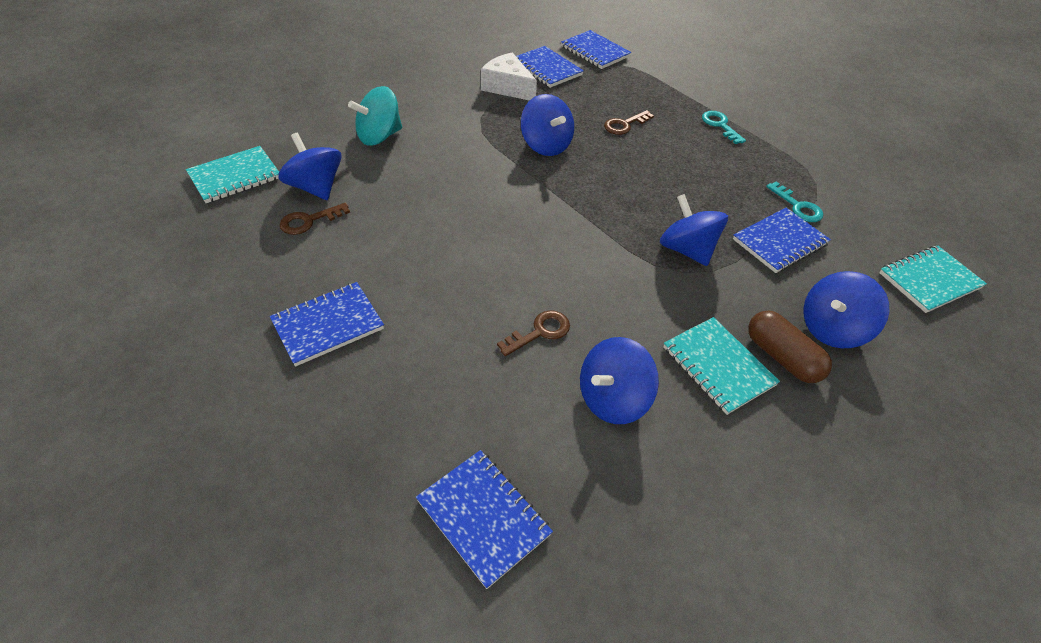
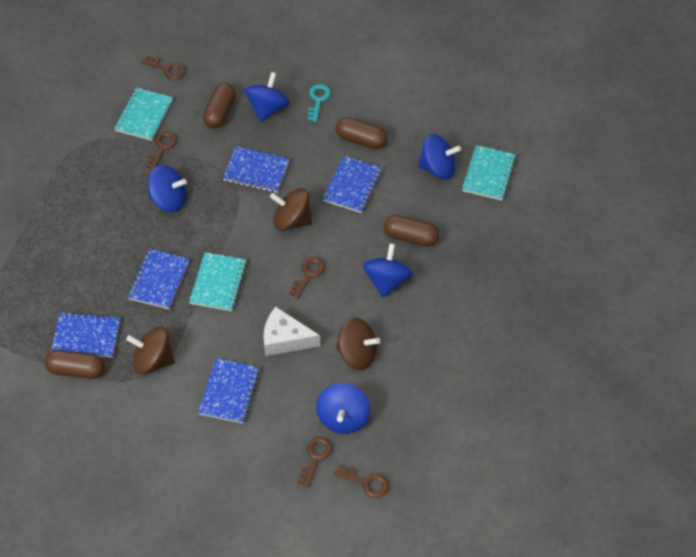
brown capsule: 1 -> 4
brown key: 3 -> 5
brown spinning top: 0 -> 3
turquoise key: 2 -> 1
turquoise spinning top: 1 -> 0

